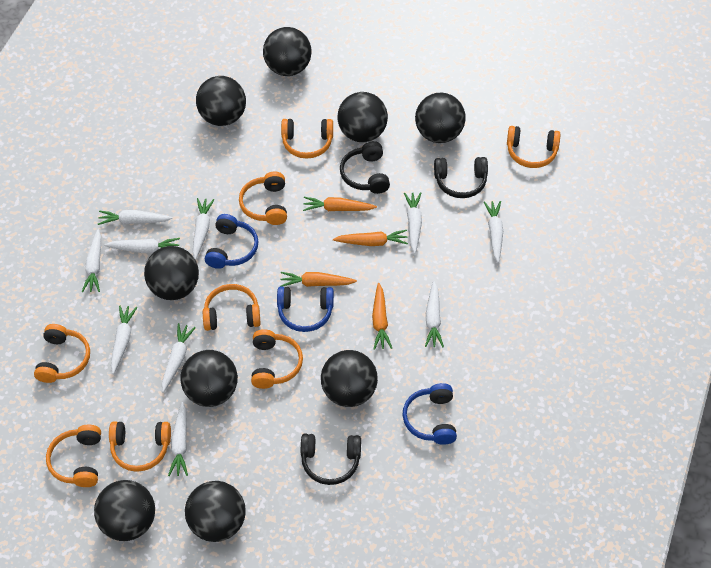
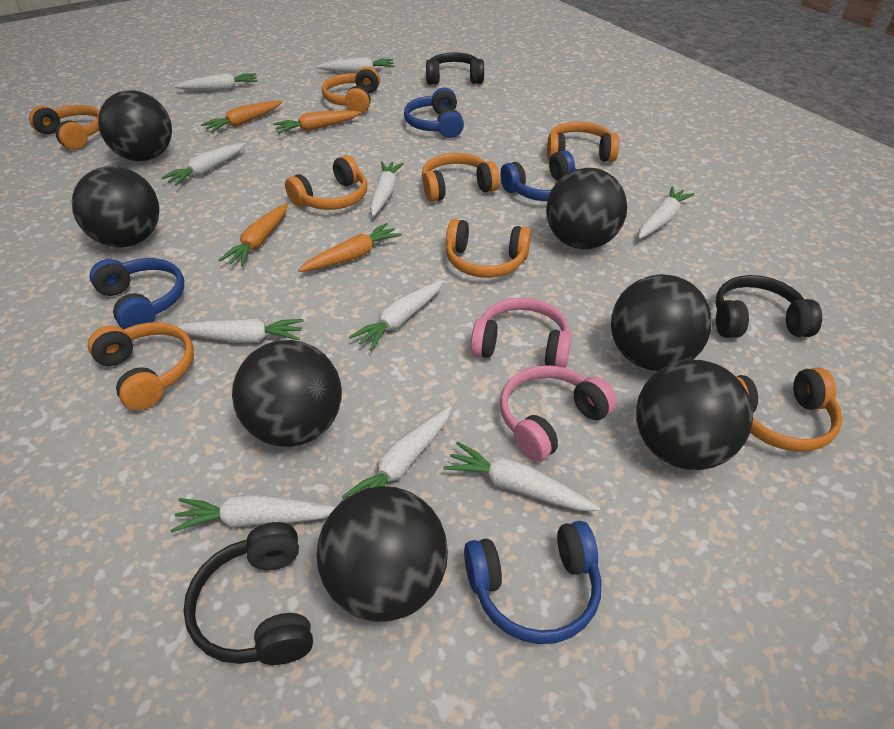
black ball: 9 -> 7
blue headphones: 3 -> 4
pink headphones: 0 -> 2

